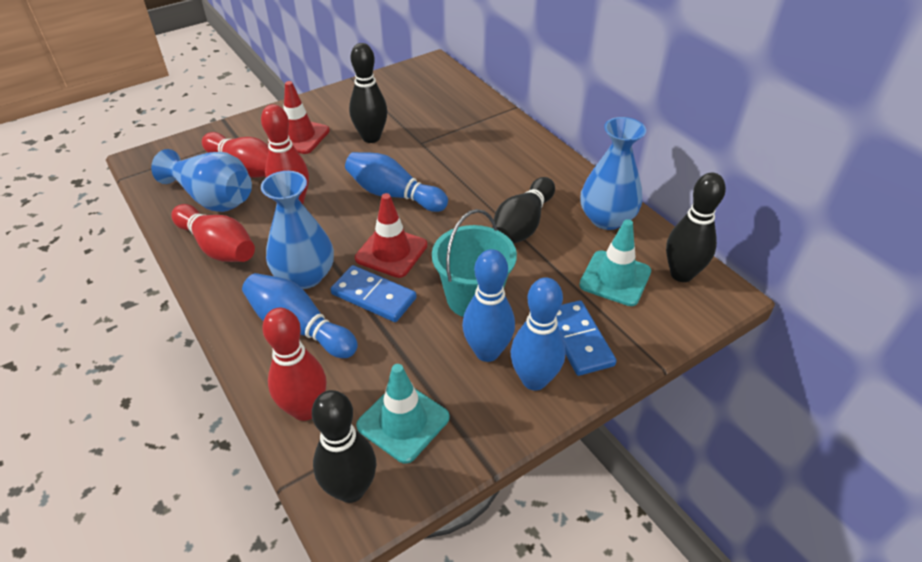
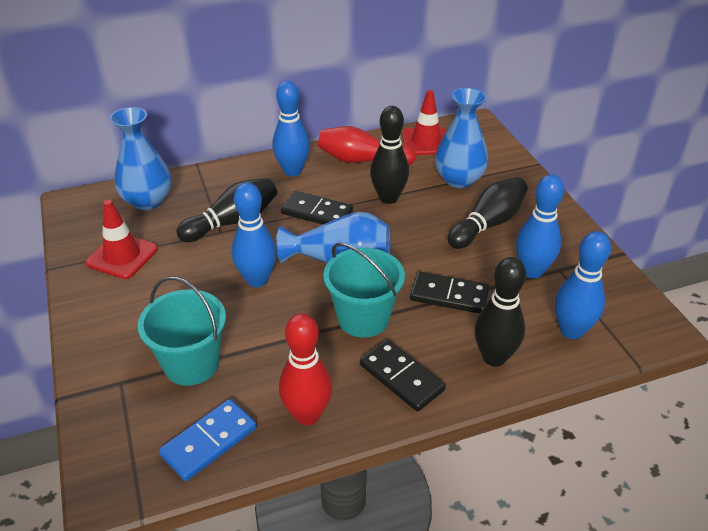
black domino: 0 -> 3
blue domino: 2 -> 1
red bowling pin: 4 -> 2
turquoise bucket: 1 -> 2
turquoise traffic cone: 2 -> 0

